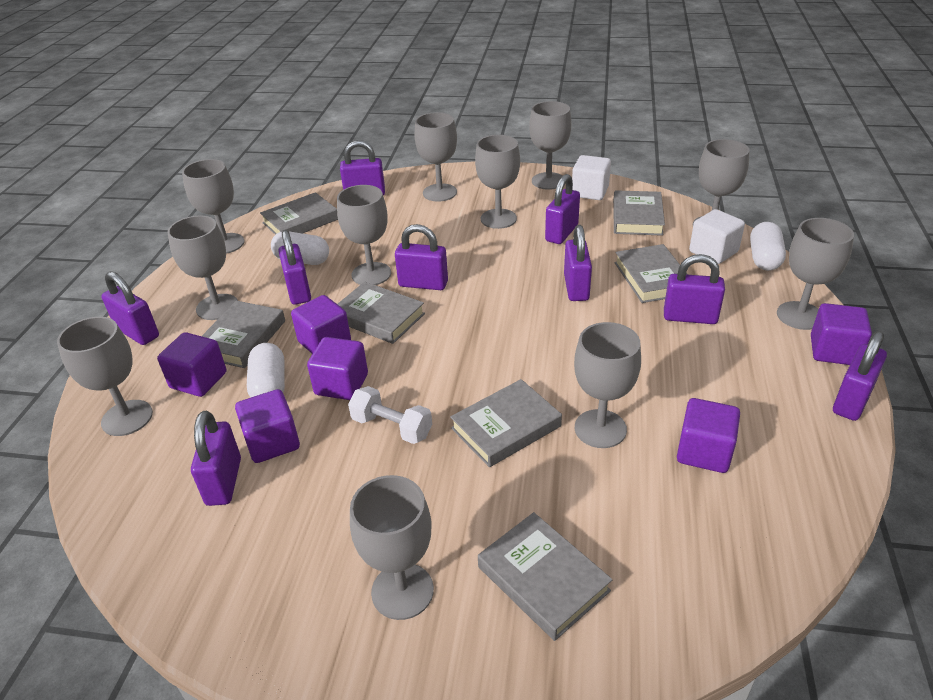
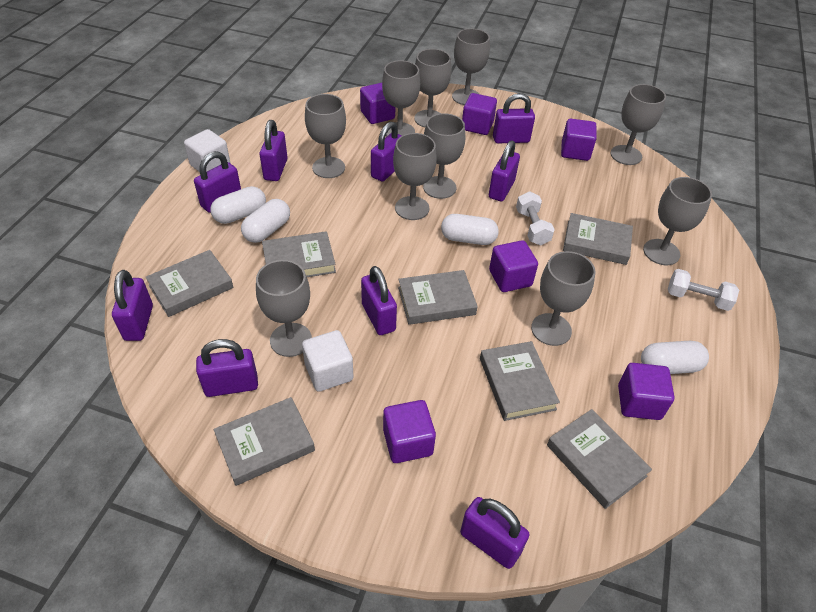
grey goblet: 11 -> 10
white capsule: 3 -> 4
white dumbbell: 1 -> 2

